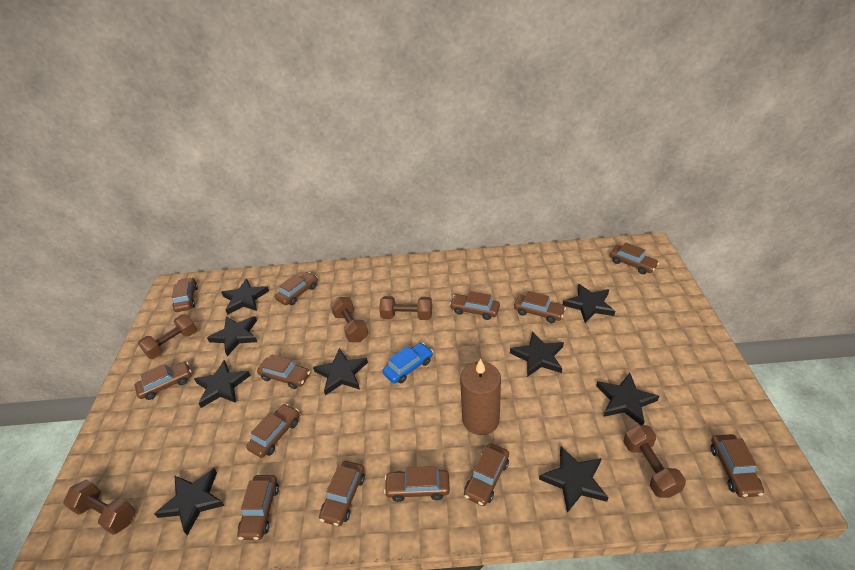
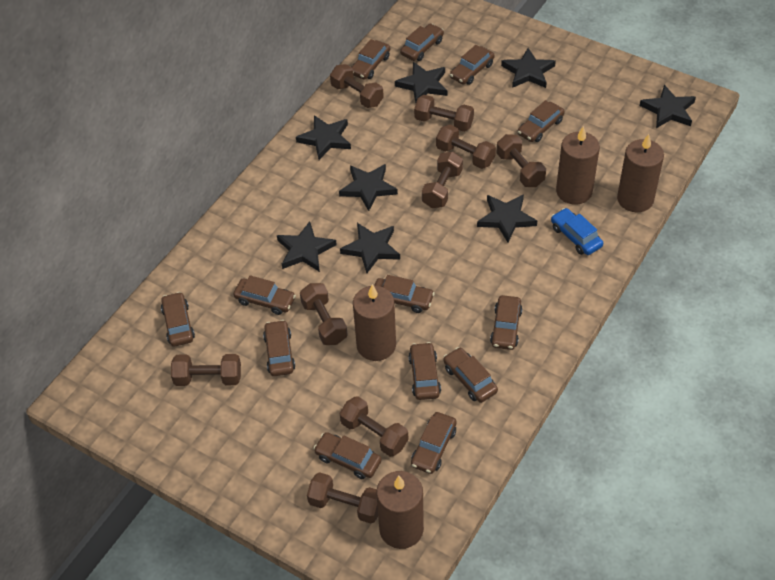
black star: 9 -> 8
brown candle: 1 -> 4
brown dumbbell: 5 -> 9

